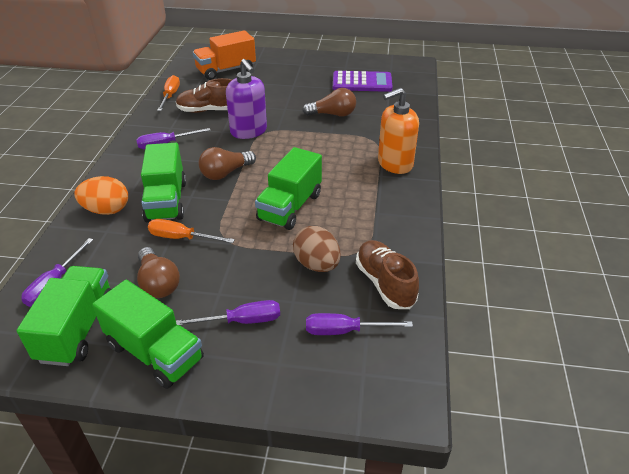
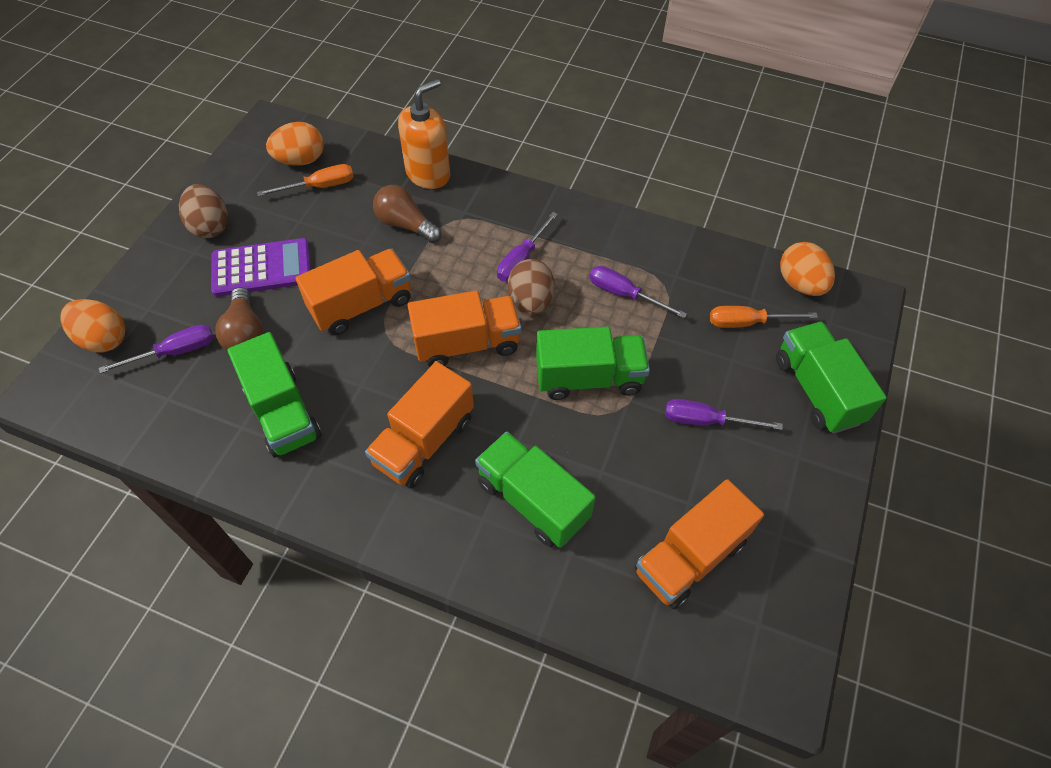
brown egg: 1 -> 2
brown light bulb: 3 -> 2
brown shoe: 2 -> 0
orange egg: 1 -> 3
orange truck: 1 -> 4
purple soap dispenser: 1 -> 0

